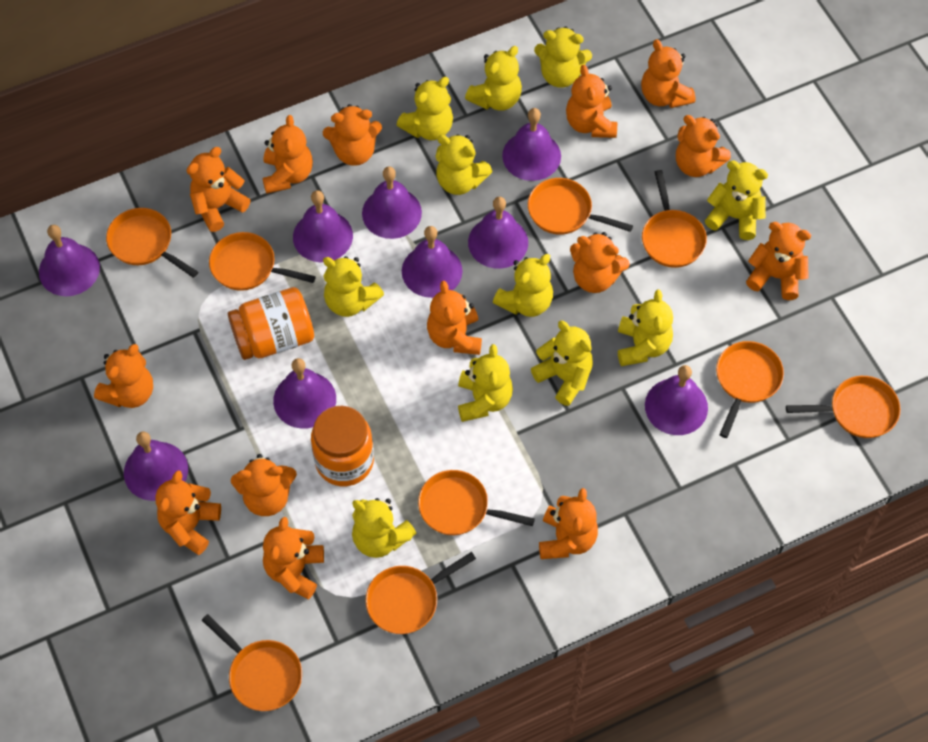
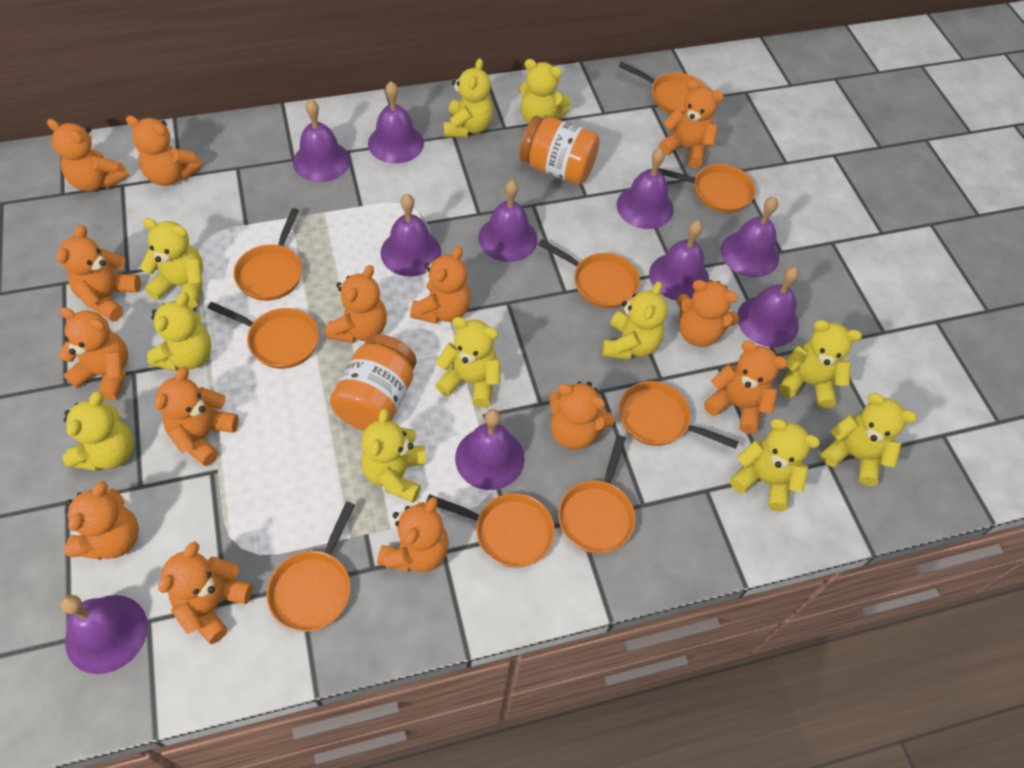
purple bell: 9 -> 10

